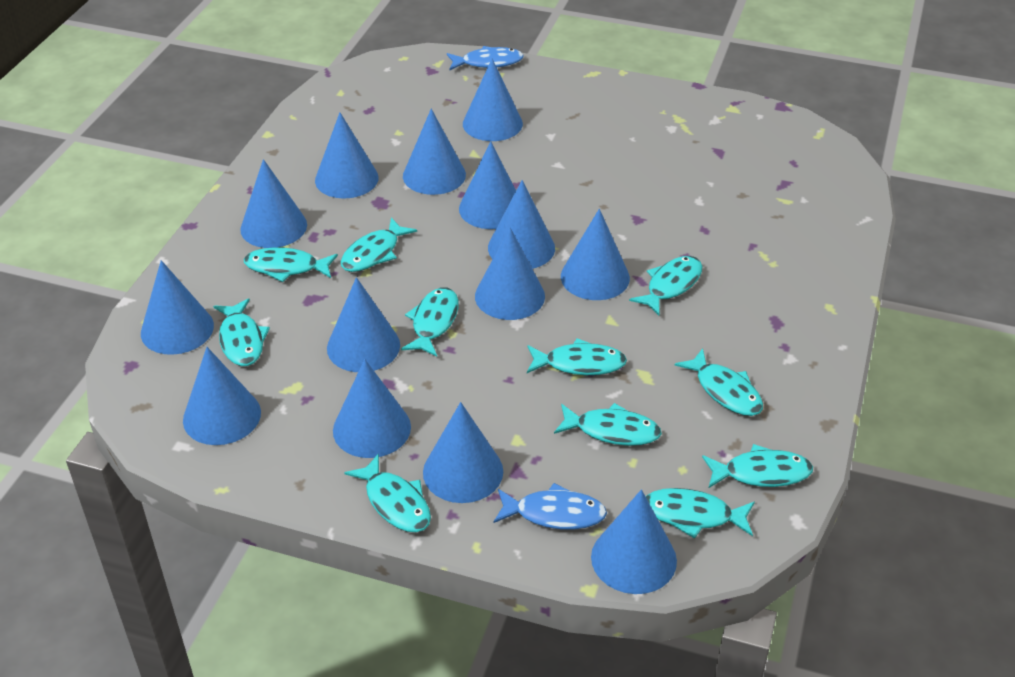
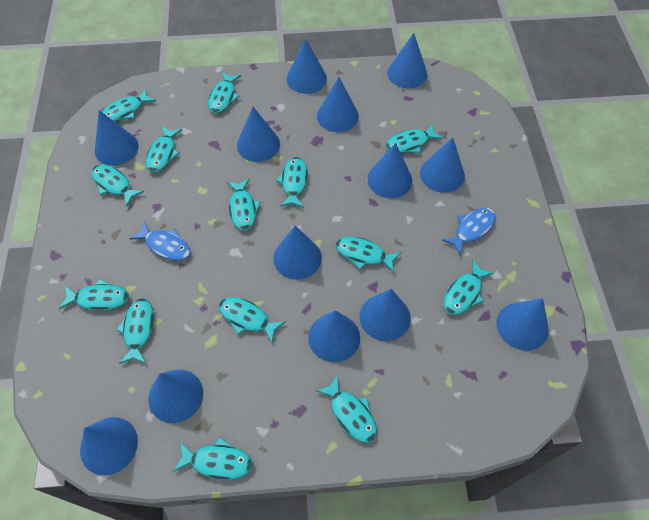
blue cone: 14 -> 13
turquoise fish: 11 -> 14

